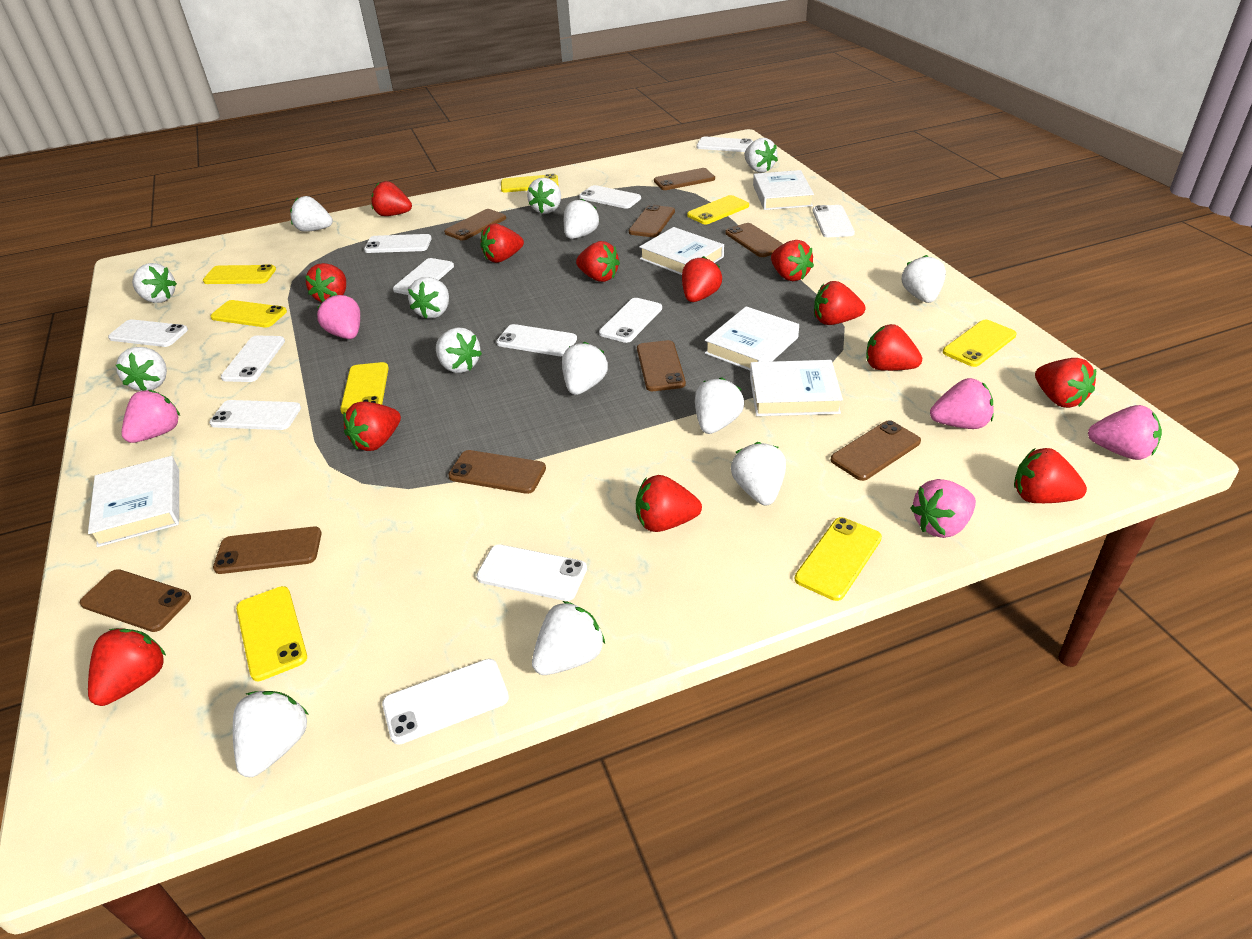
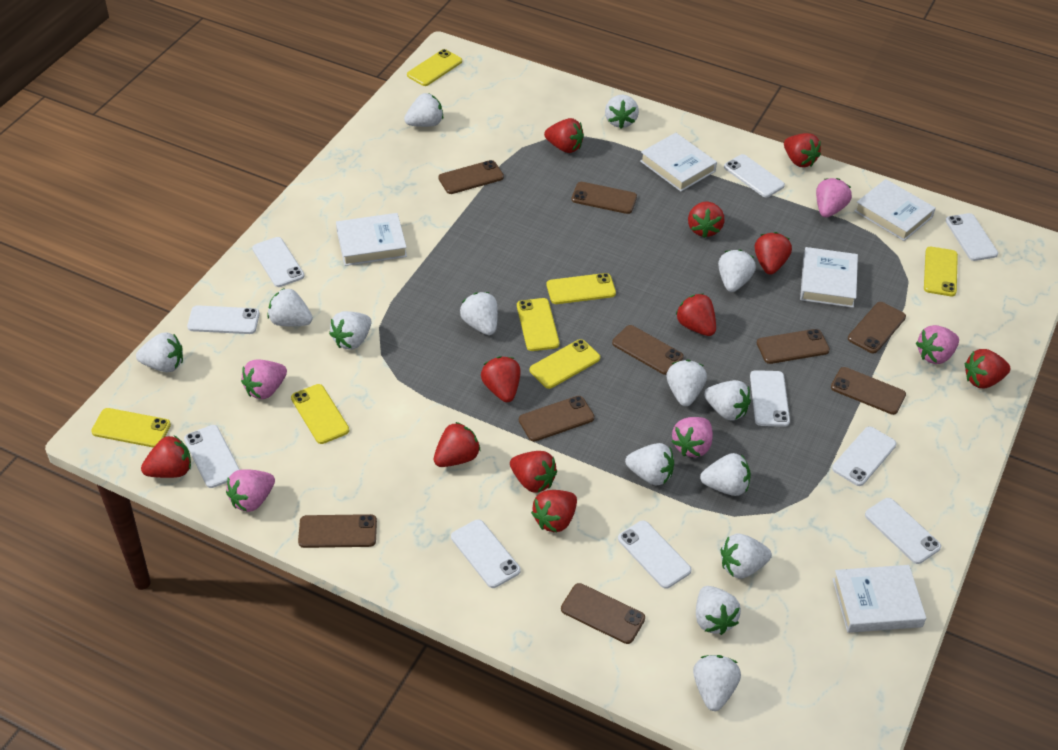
red strawberry: 13 -> 11
white phone: 12 -> 10
yellow phone: 8 -> 7

